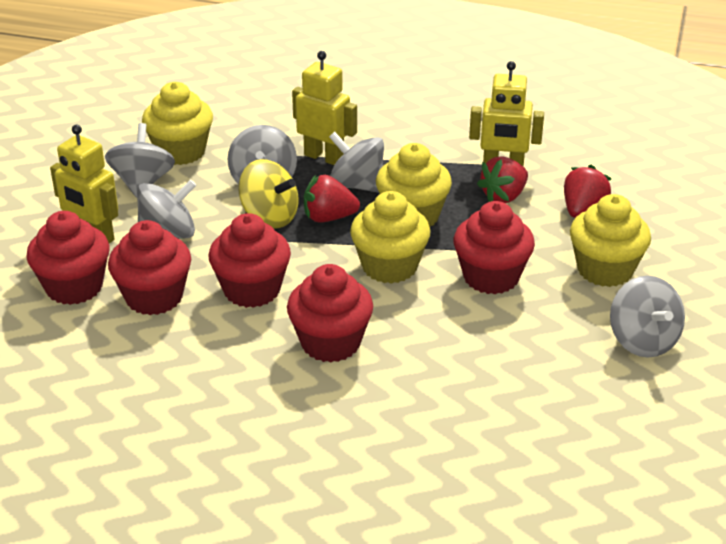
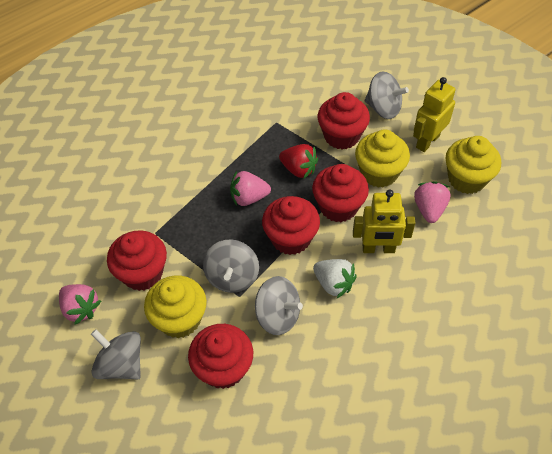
grey spinning top: 5 -> 4
pink strawberry: 0 -> 3
red strawberry: 3 -> 1
white strawberry: 0 -> 1
yellow cupcake: 4 -> 3
yellow robot: 3 -> 2
yellow spinning top: 1 -> 0

